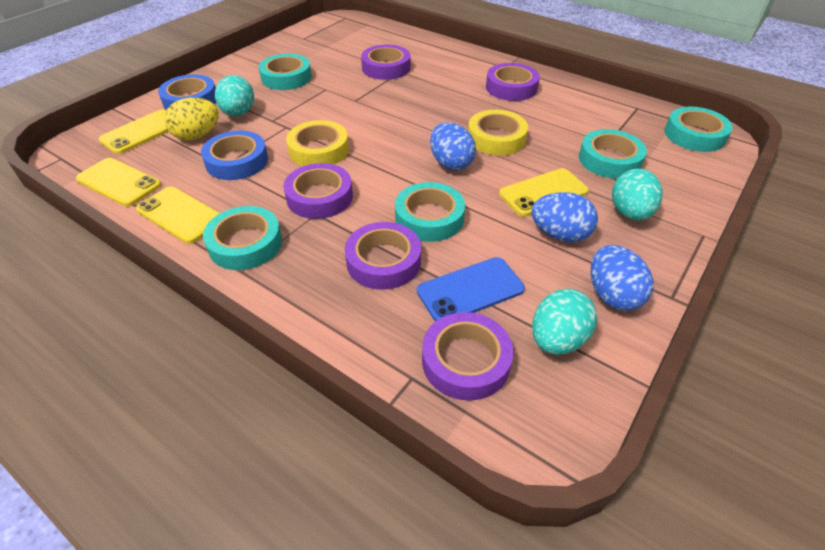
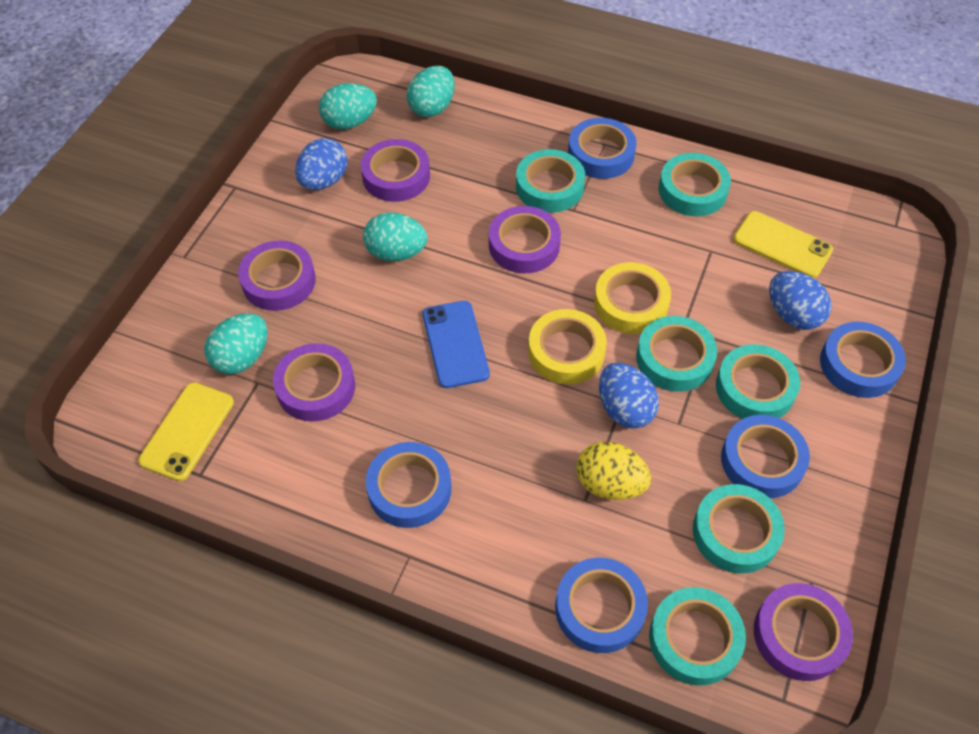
blue tape: 2 -> 5
turquoise egg: 3 -> 4
turquoise tape: 5 -> 6
yellow phone: 4 -> 2

